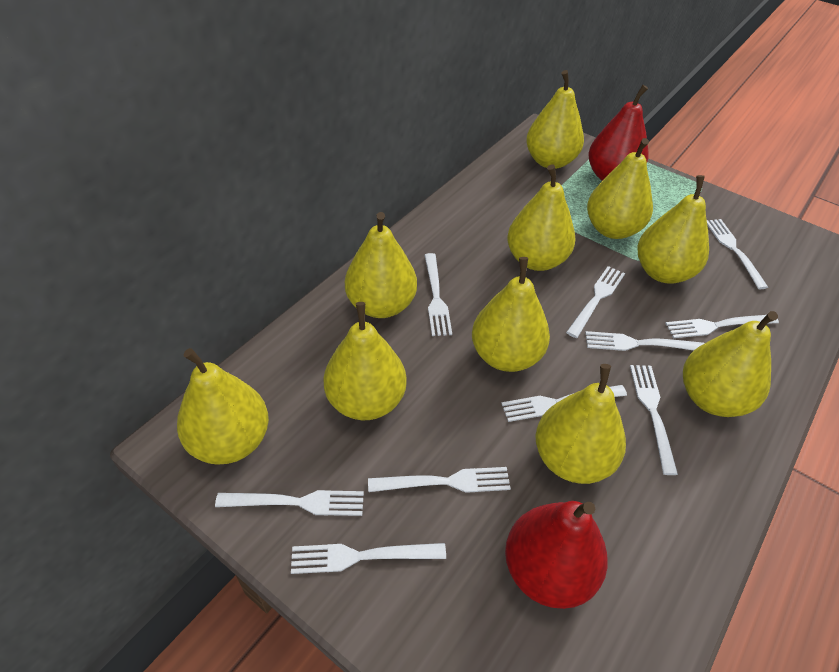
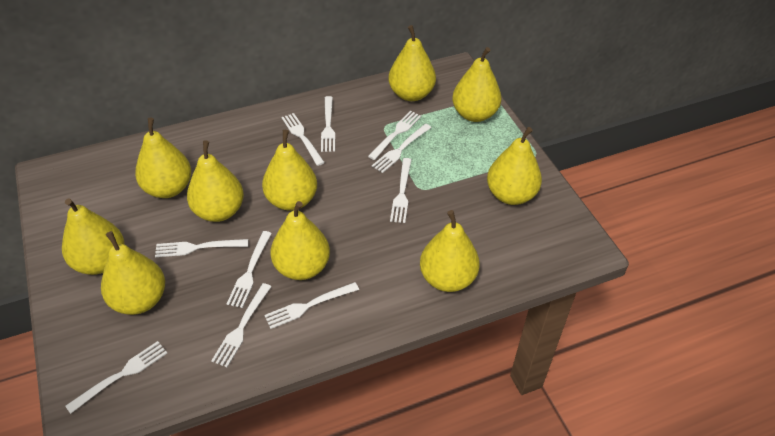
red pear: 2 -> 0

